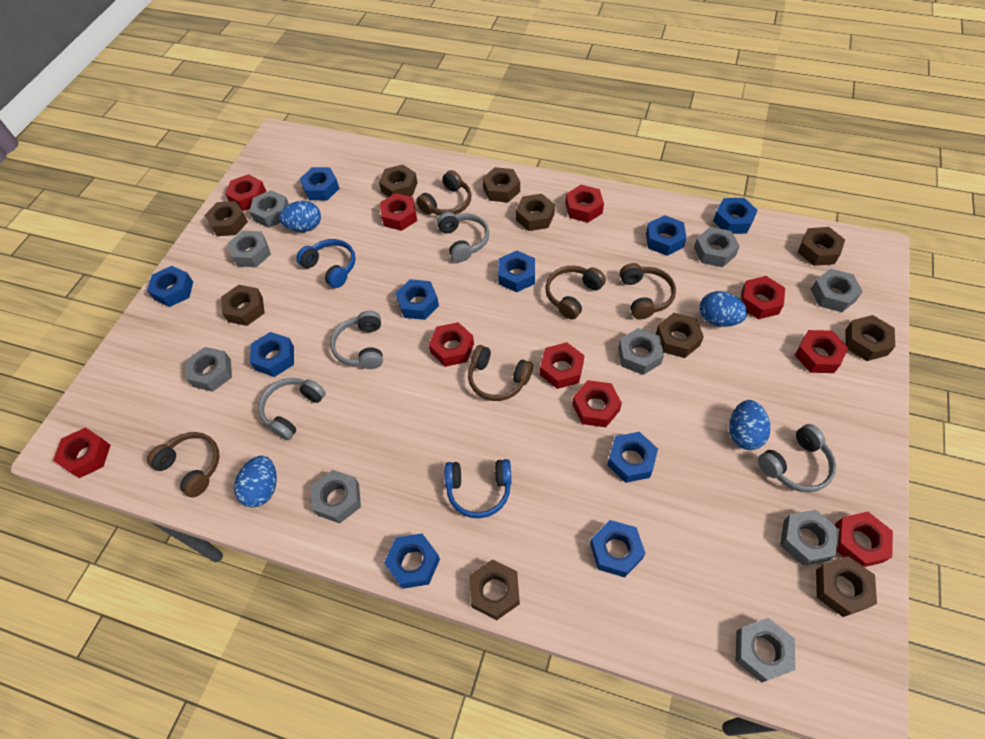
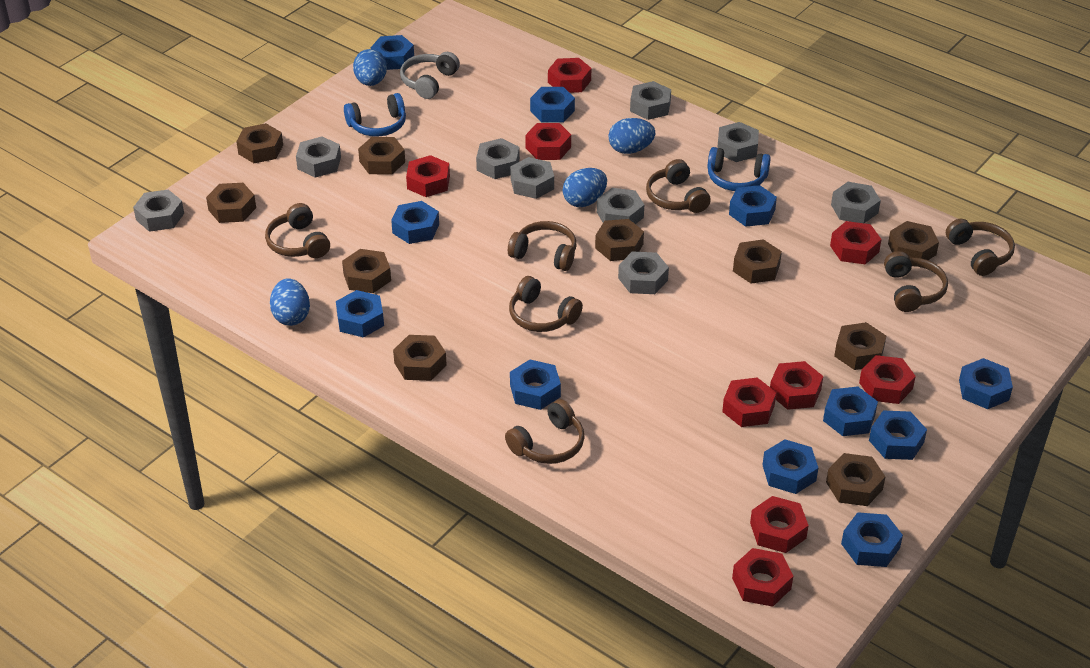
blue nut: 10 -> 11
brown headphones: 5 -> 7
grey headphones: 4 -> 1
red nut: 10 -> 9

